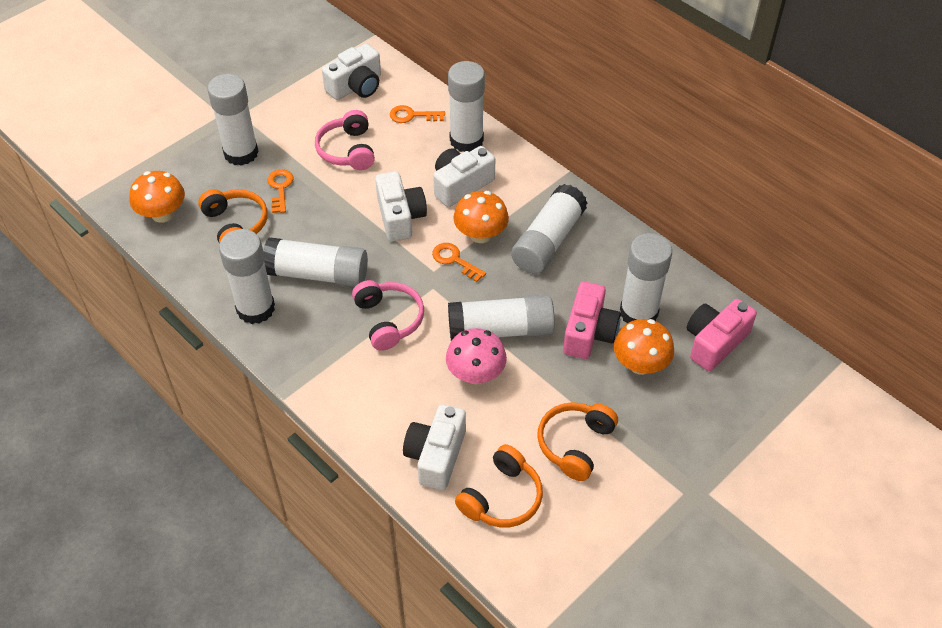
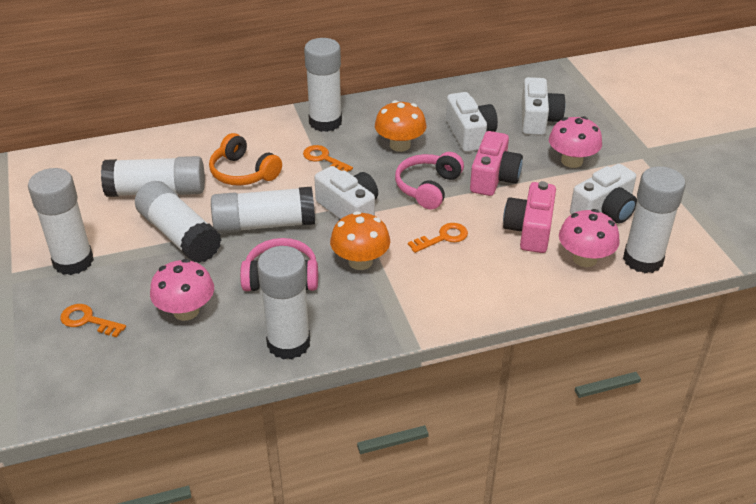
orange headphones: 3 -> 1
orange mushroom: 3 -> 2
pink mushroom: 1 -> 3

